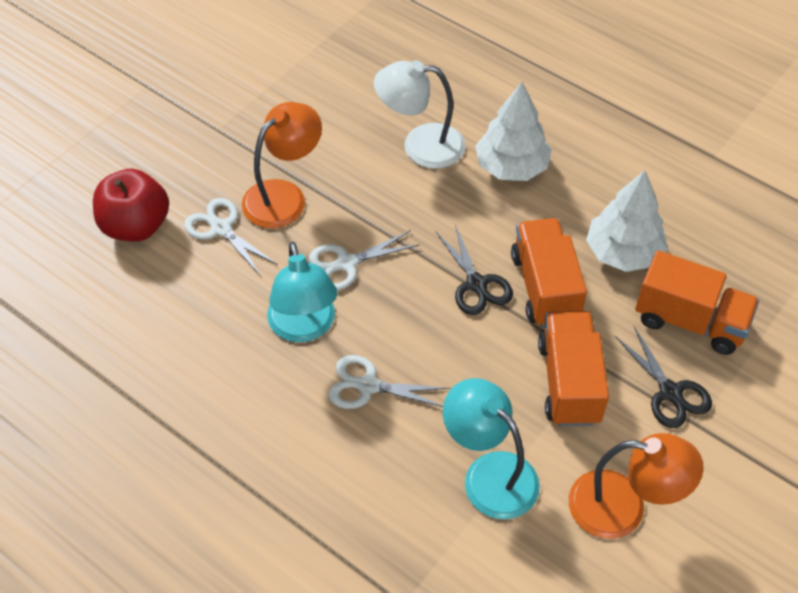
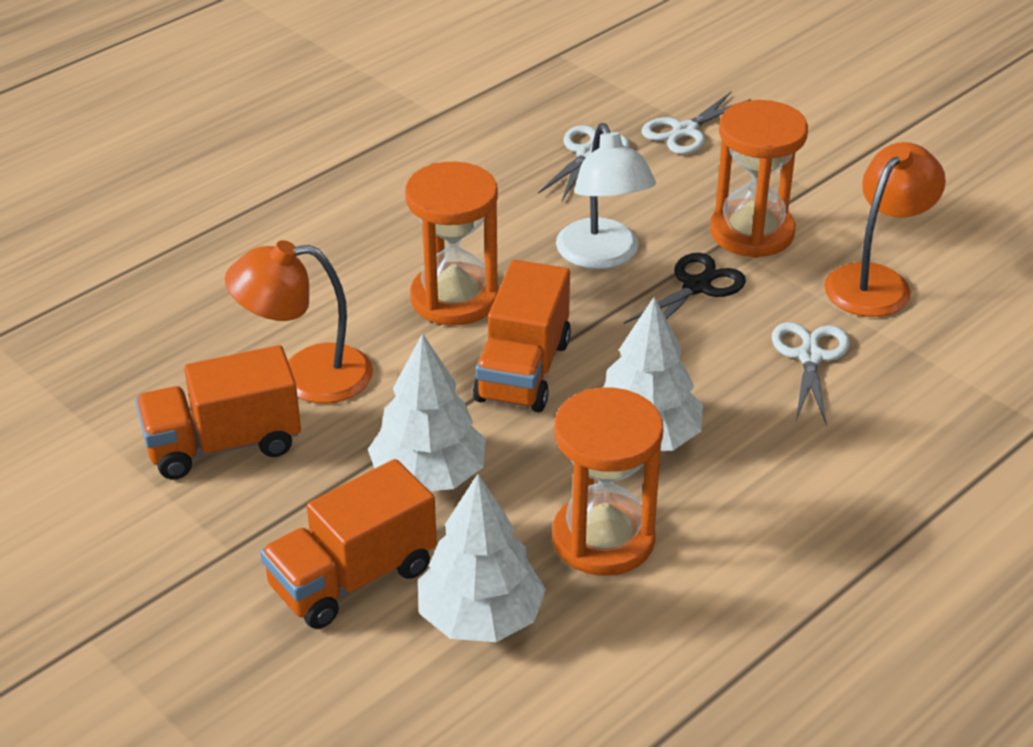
black scissors: 2 -> 1
orange hourglass: 0 -> 3
red apple: 1 -> 0
turquoise lamp: 2 -> 0
white tree: 2 -> 3

